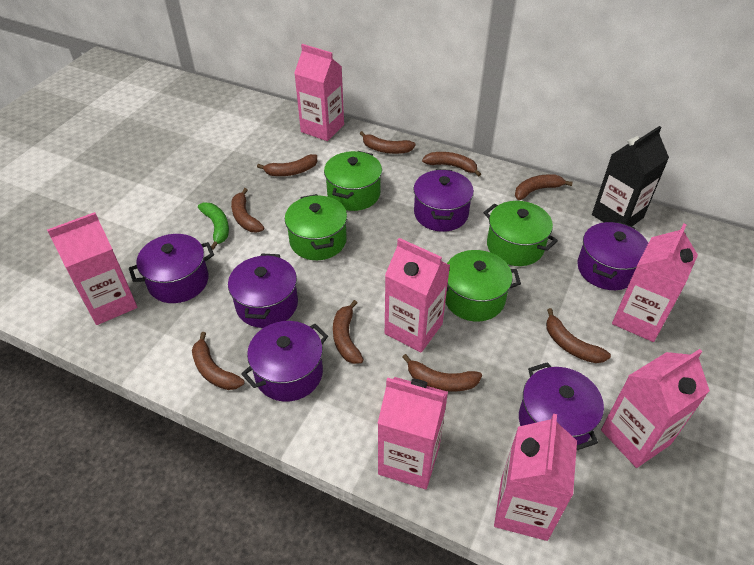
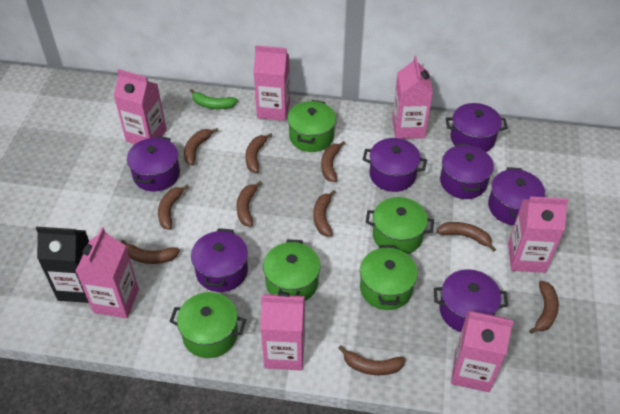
brown banana: 9 -> 10
green pot: 4 -> 5
purple pot: 6 -> 7

